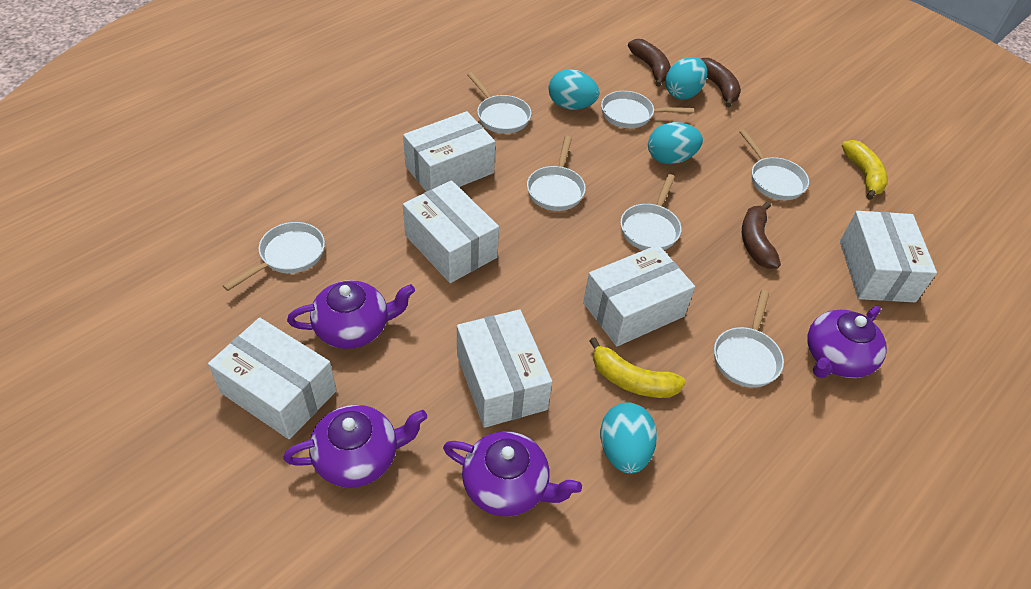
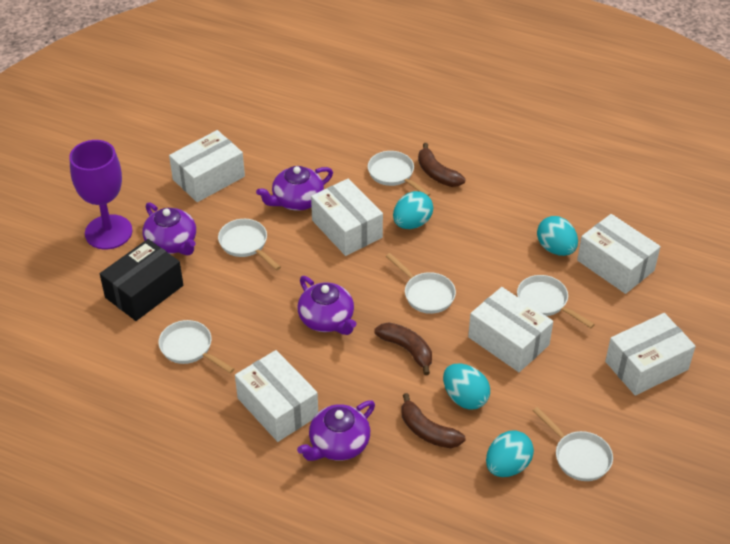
black box: 0 -> 1
purple goblet: 0 -> 1
white pan: 7 -> 6
yellow banana: 2 -> 0

